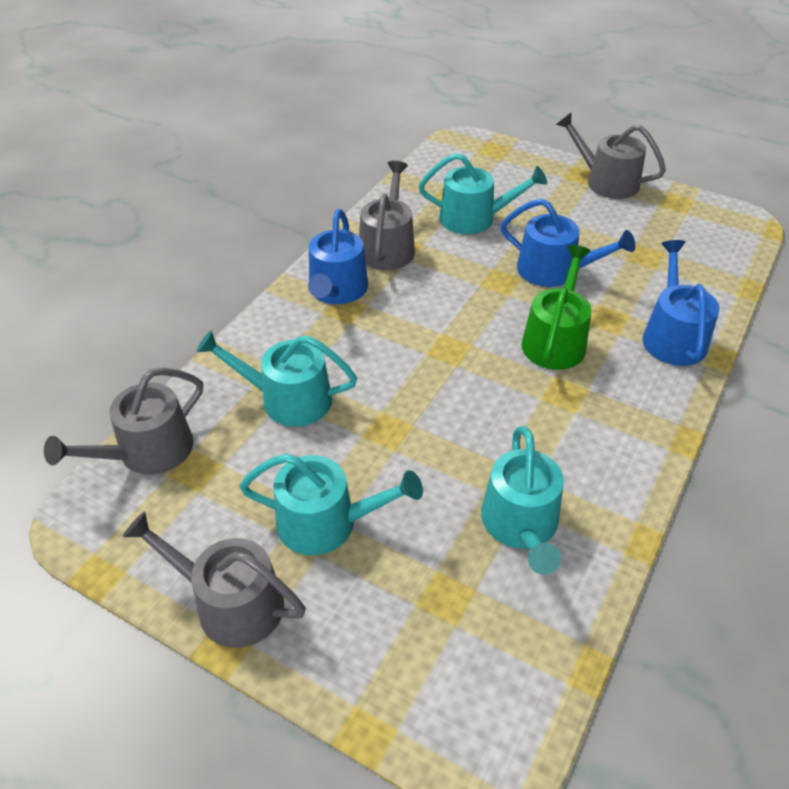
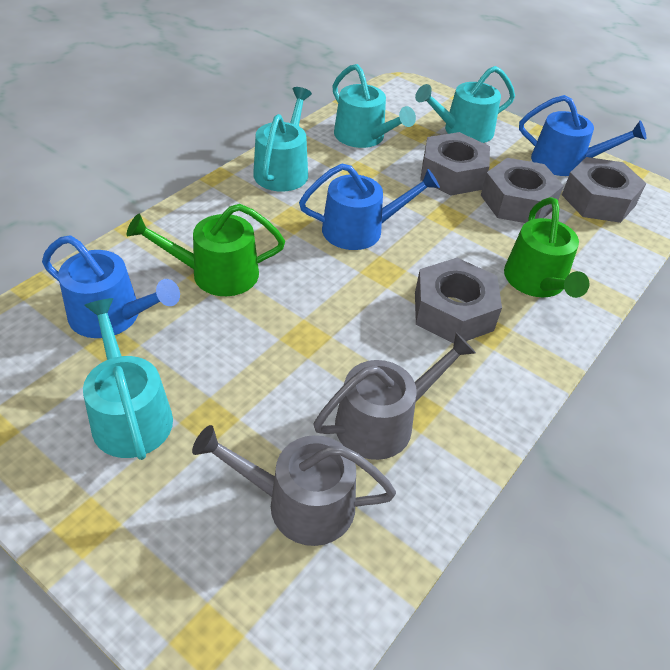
green watering can: 1 -> 2
grey nut: 0 -> 4
grey watering can: 4 -> 2

